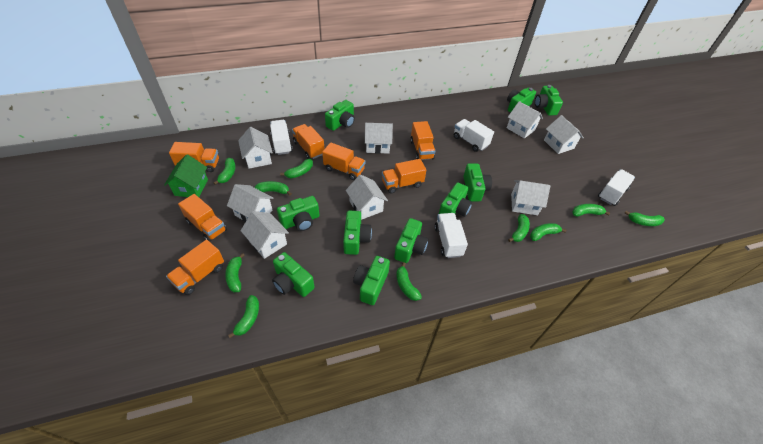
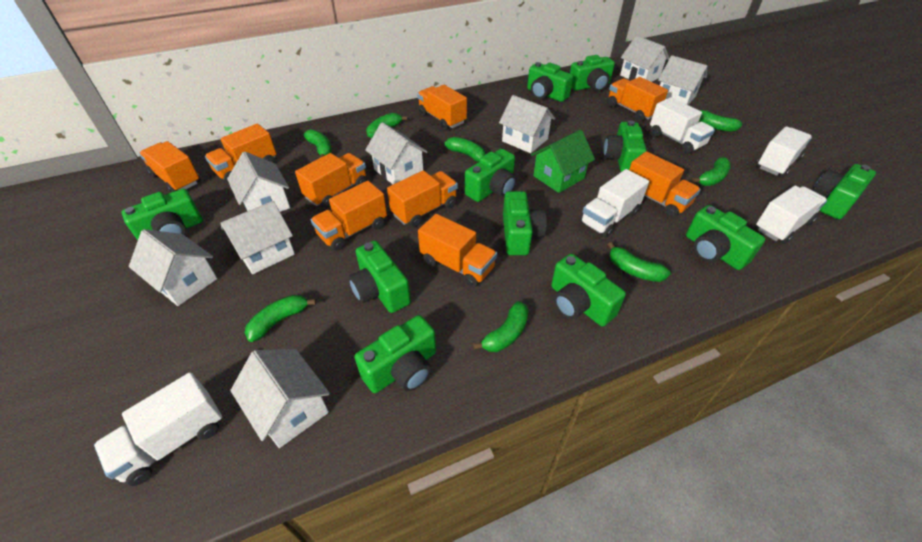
green banana: 10 -> 8
green camera: 10 -> 11
orange truck: 7 -> 9
white truck: 4 -> 5

